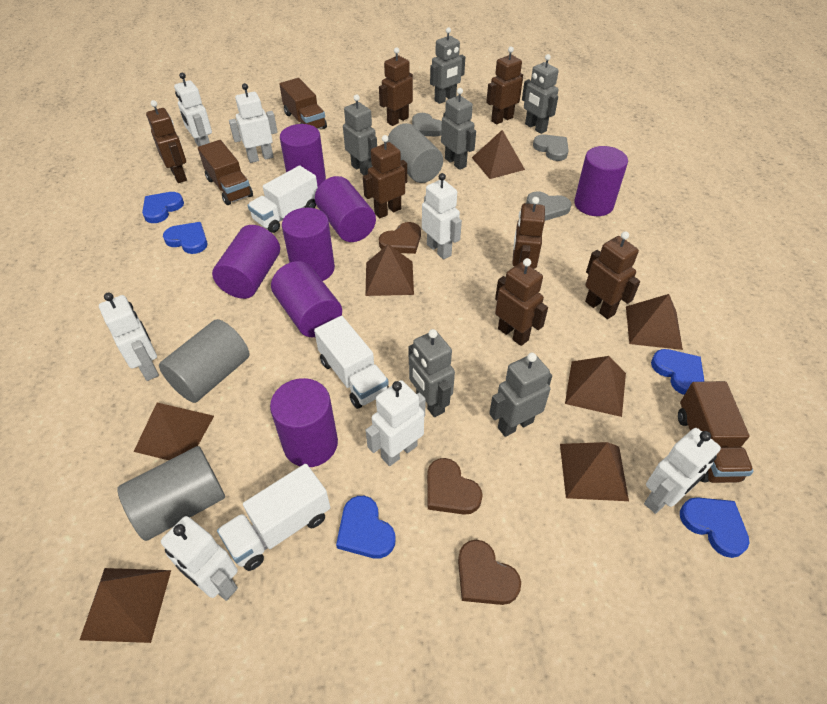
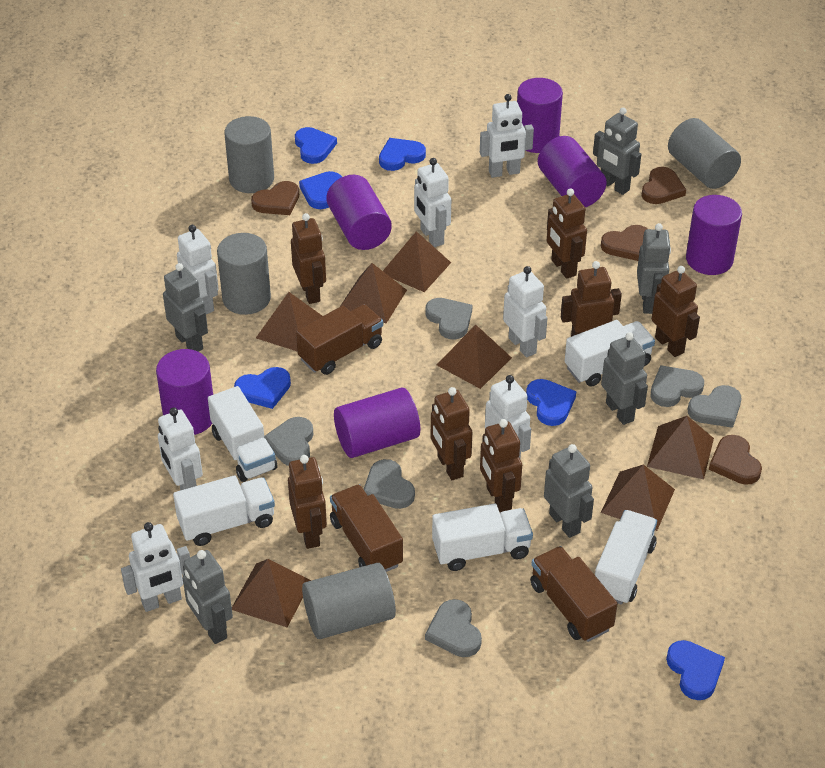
blue heart: 5 -> 6
brown heart: 3 -> 4
grey cylinder: 3 -> 4
grey heart: 3 -> 6
purple cylinder: 7 -> 6
white truck: 3 -> 5

